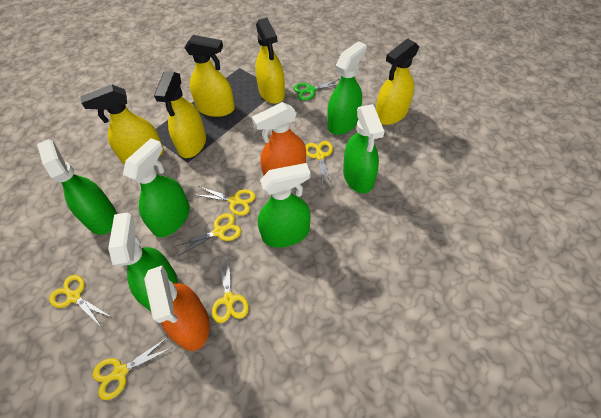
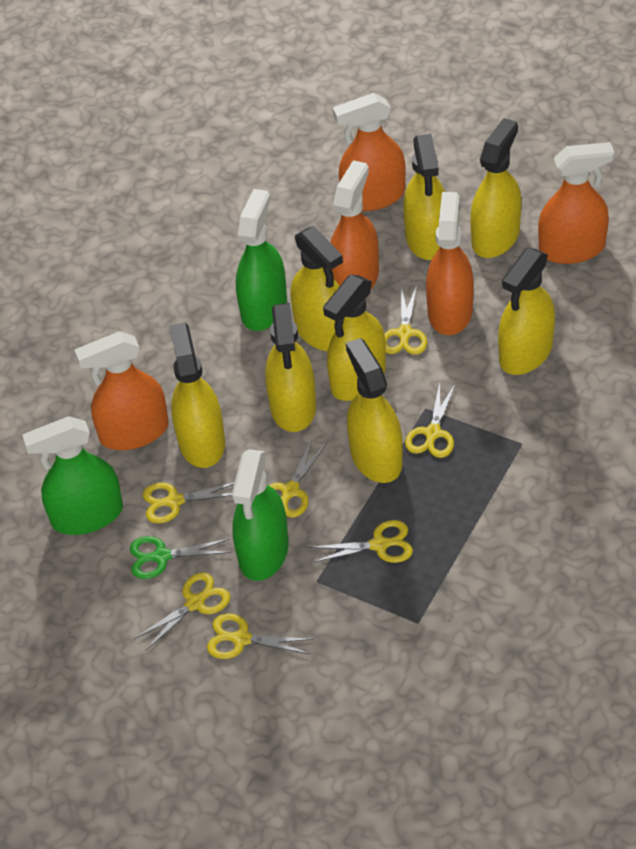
green spray bottle: 6 -> 3
orange spray bottle: 2 -> 5
yellow scissors: 6 -> 7
yellow spray bottle: 5 -> 8

